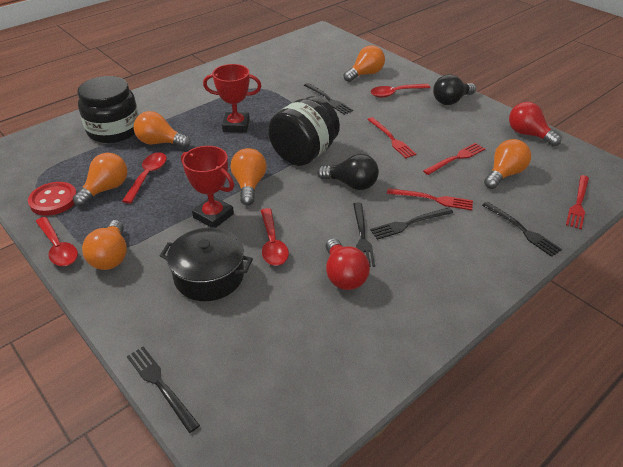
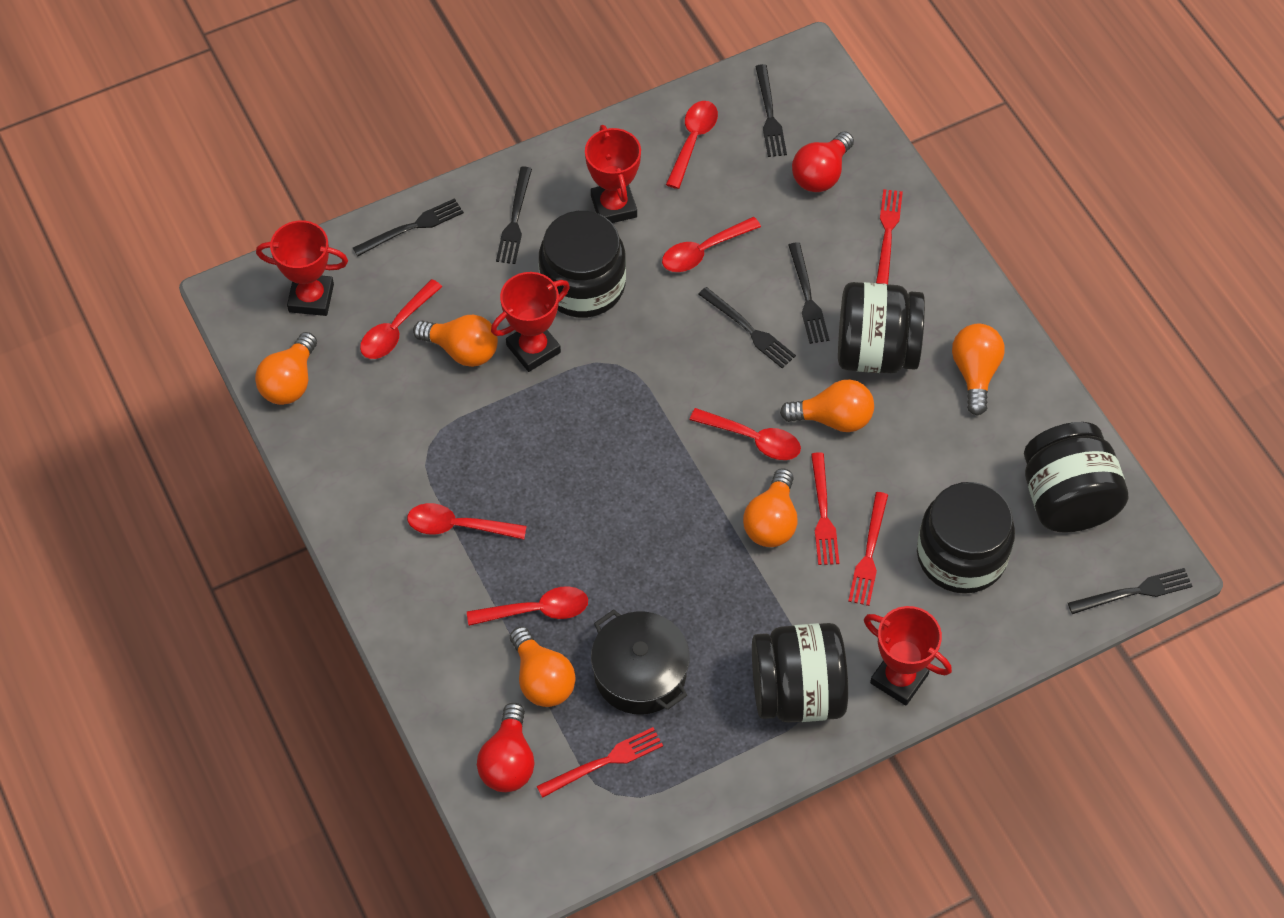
black fork: 5 -> 6
black jar: 2 -> 5
black light bulb: 2 -> 0
red button: 1 -> 0
red spoon: 4 -> 6
red trophy: 2 -> 4

